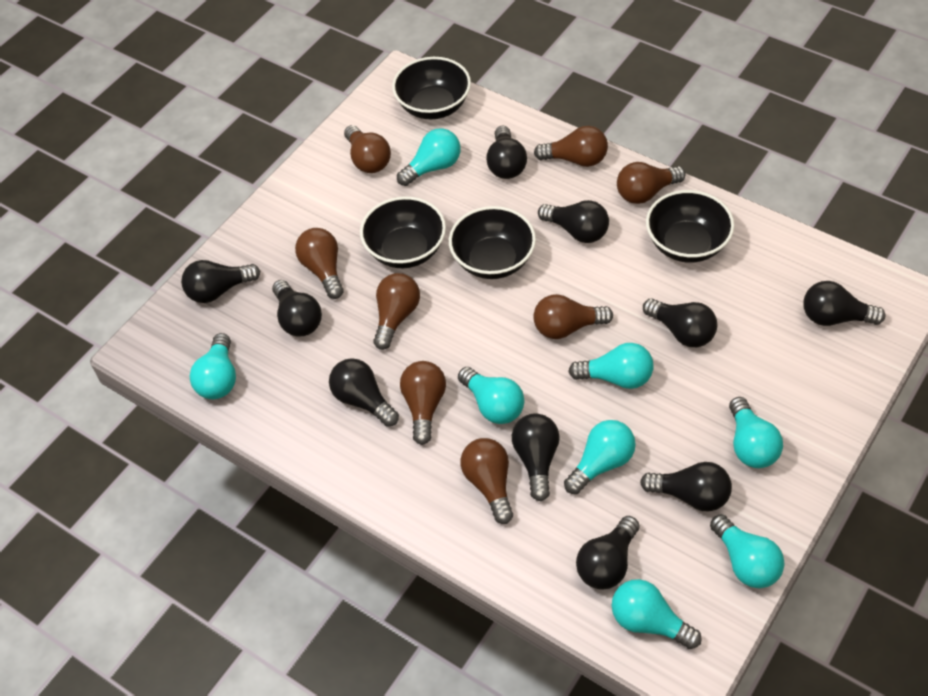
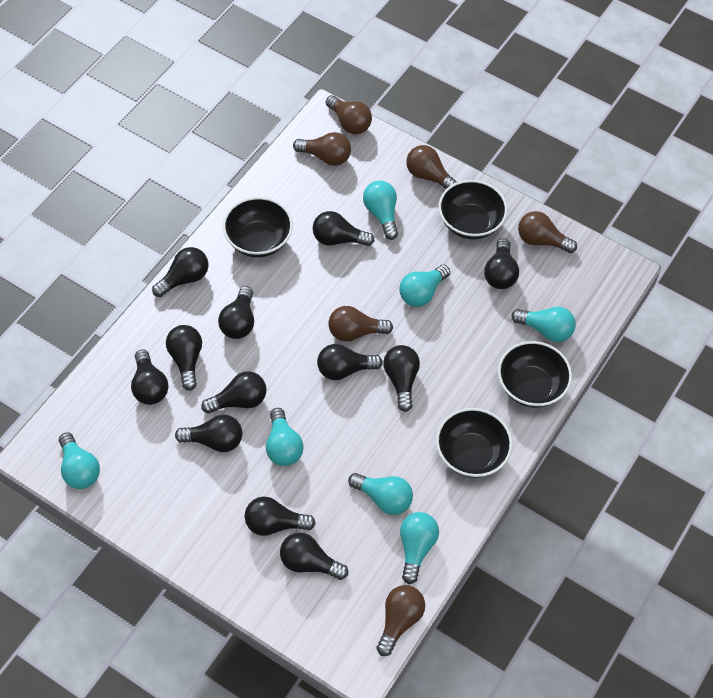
black light bulb: 10 -> 12
brown light bulb: 8 -> 6
turquoise light bulb: 8 -> 7

